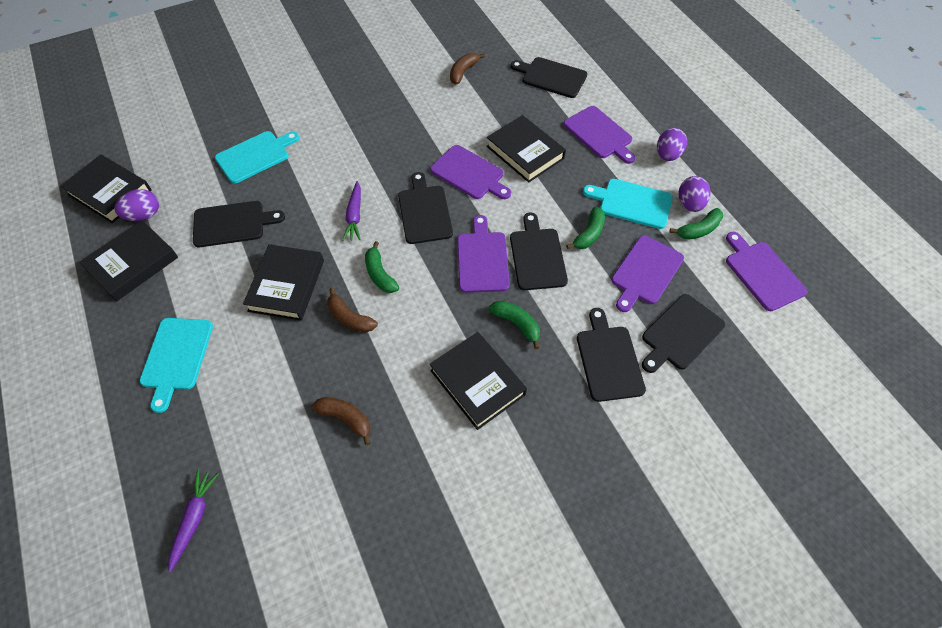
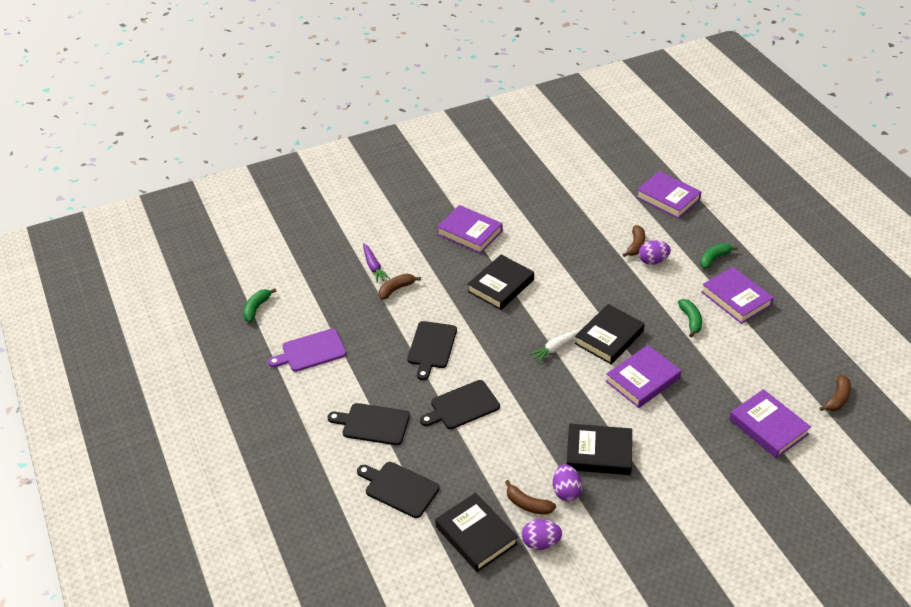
black book: 5 -> 4
black cutting board: 6 -> 4
brown banana: 3 -> 4
green banana: 4 -> 3
purple book: 0 -> 5
purple carrot: 2 -> 1
purple cutting board: 5 -> 1
turquoise cutting board: 3 -> 0
white carrot: 0 -> 1

